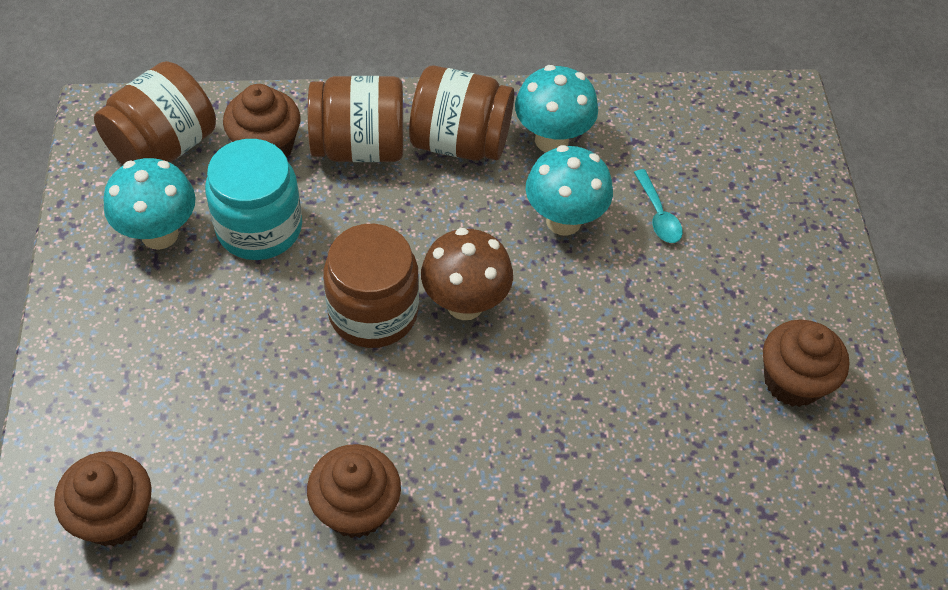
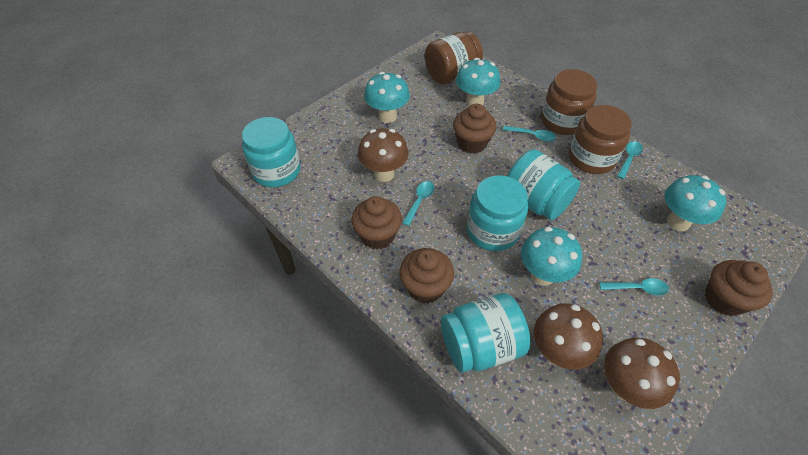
brown jar: 4 -> 3
brown mushroom: 1 -> 3
turquoise jar: 1 -> 4
turquoise mushroom: 3 -> 4
turquoise spoon: 1 -> 4

